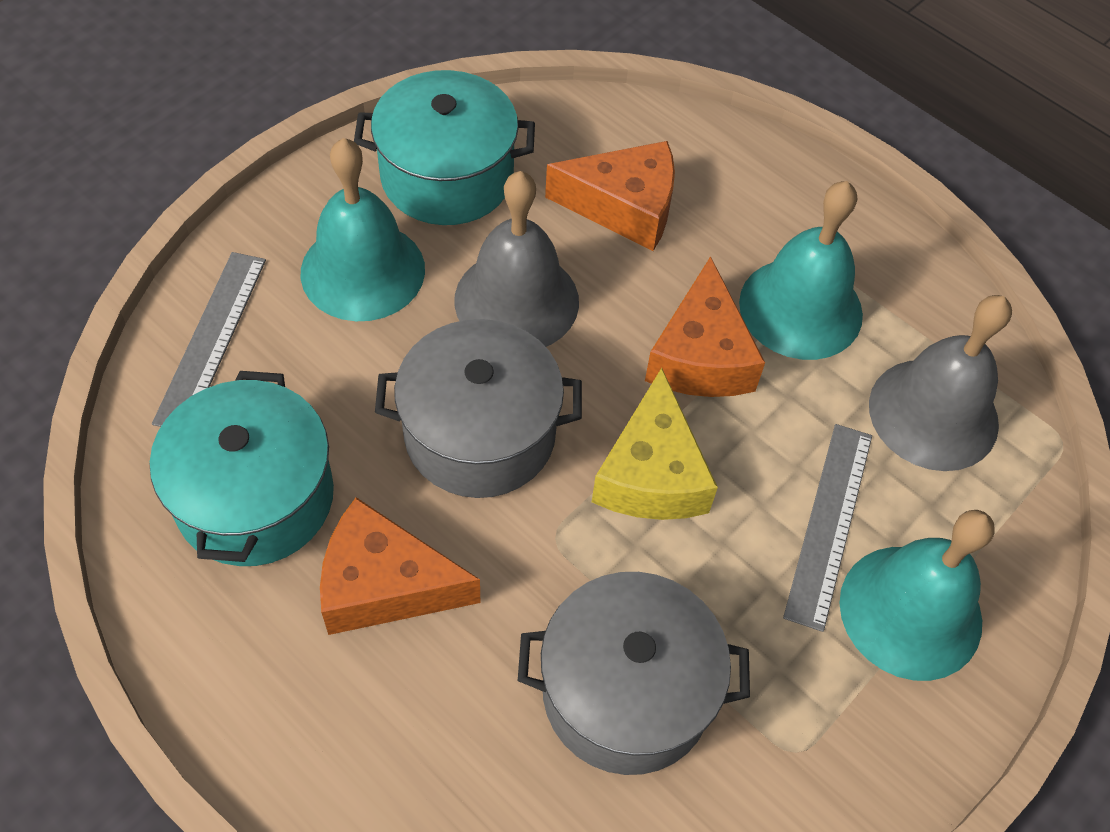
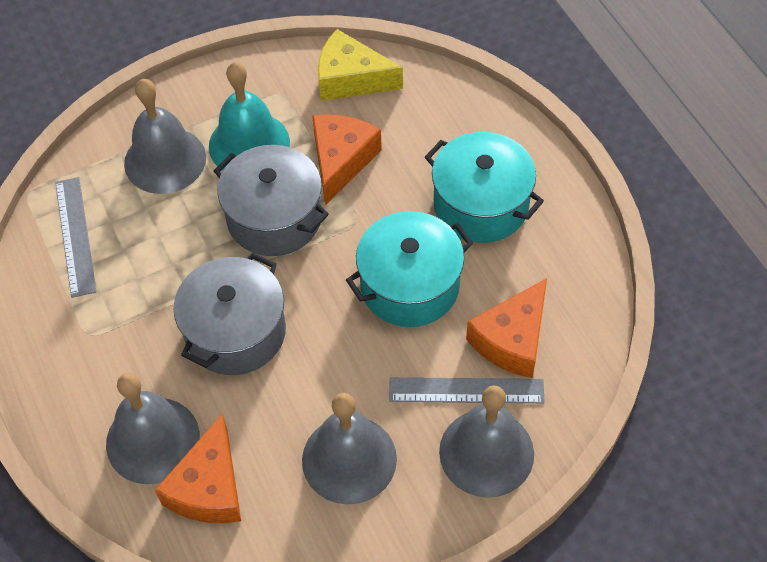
grey bell: 2 -> 4
turquoise bell: 3 -> 1

